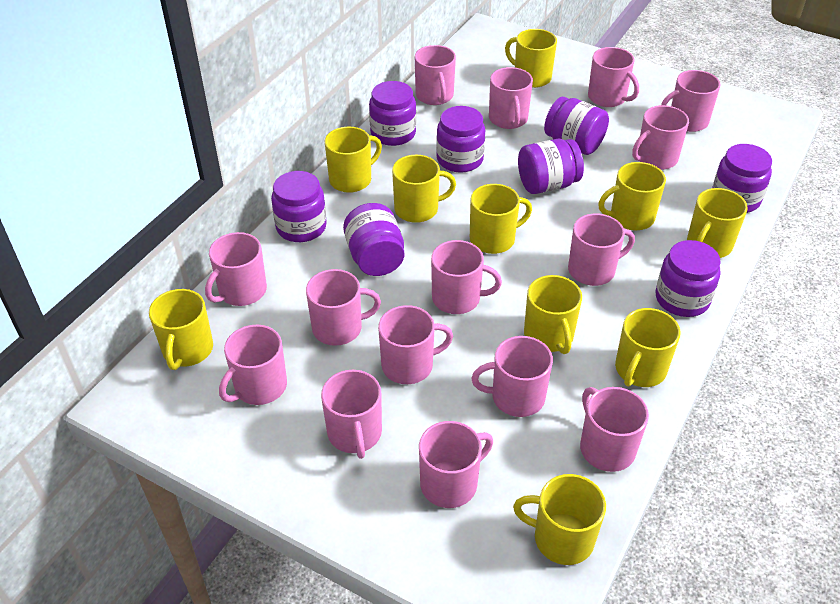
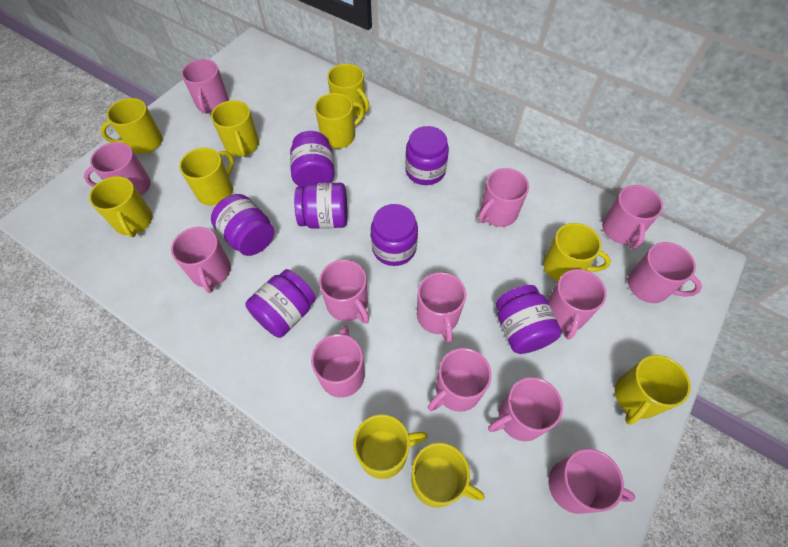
pink mug: 15 -> 13
purple jar: 8 -> 7

